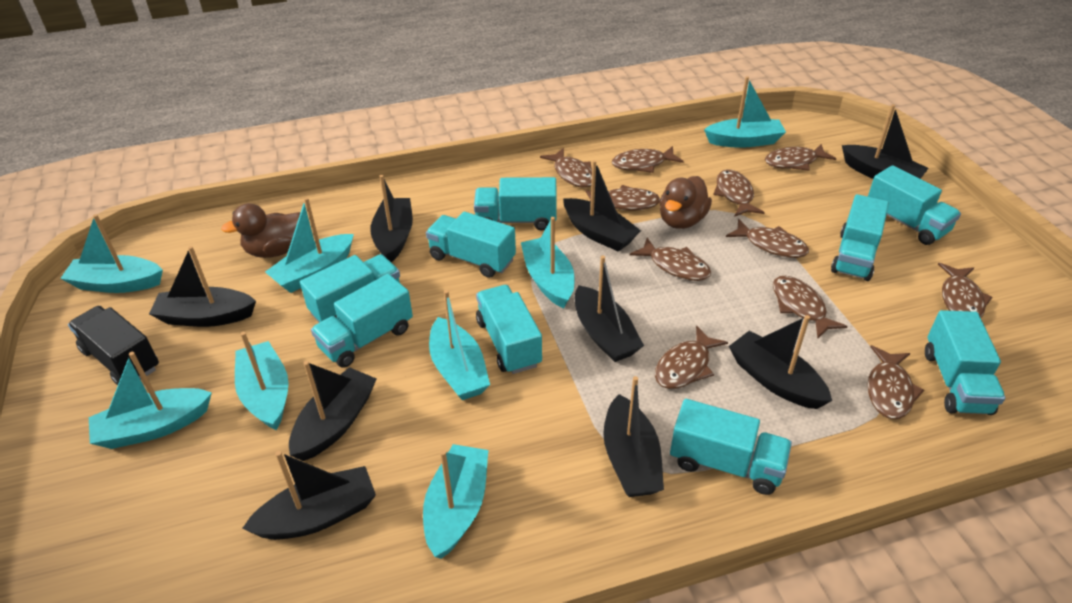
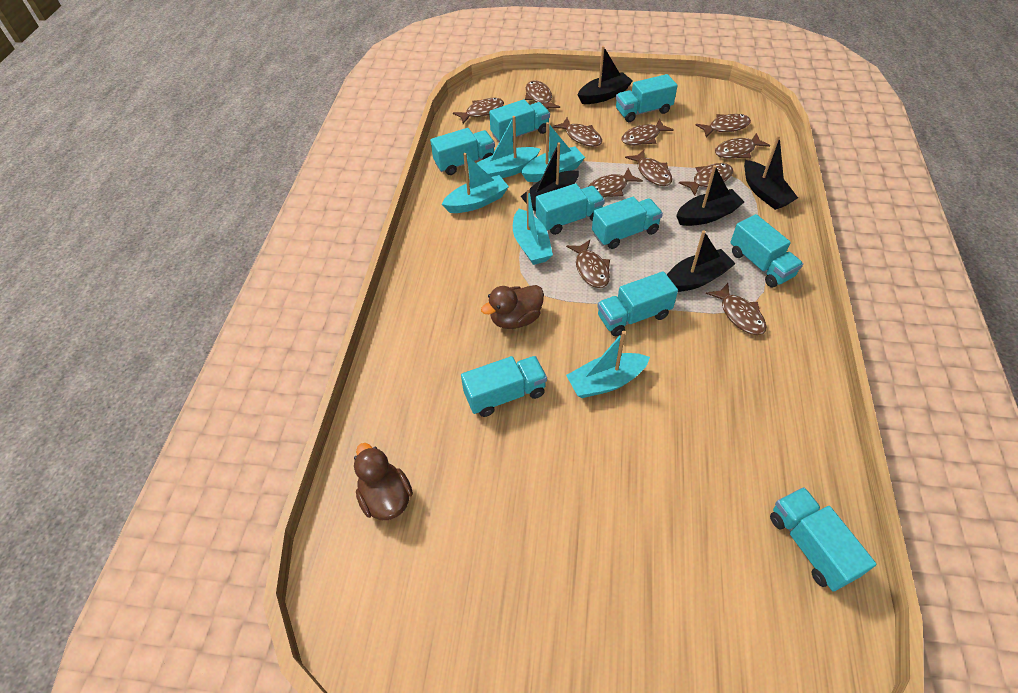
black boat: 9 -> 5
black truck: 1 -> 0
turquoise boat: 8 -> 5

